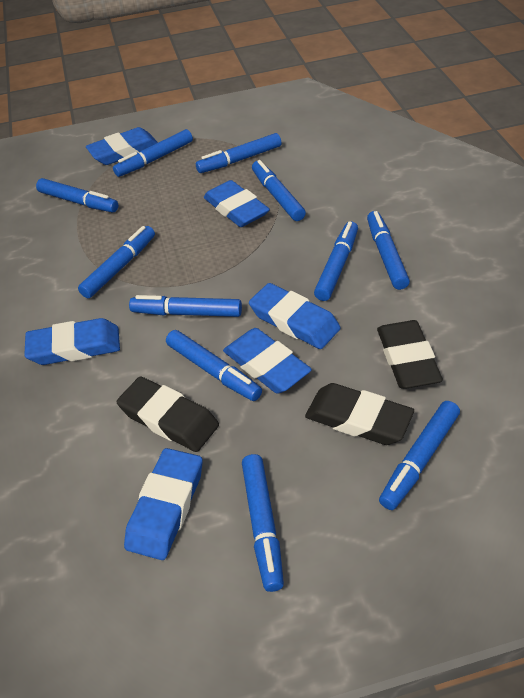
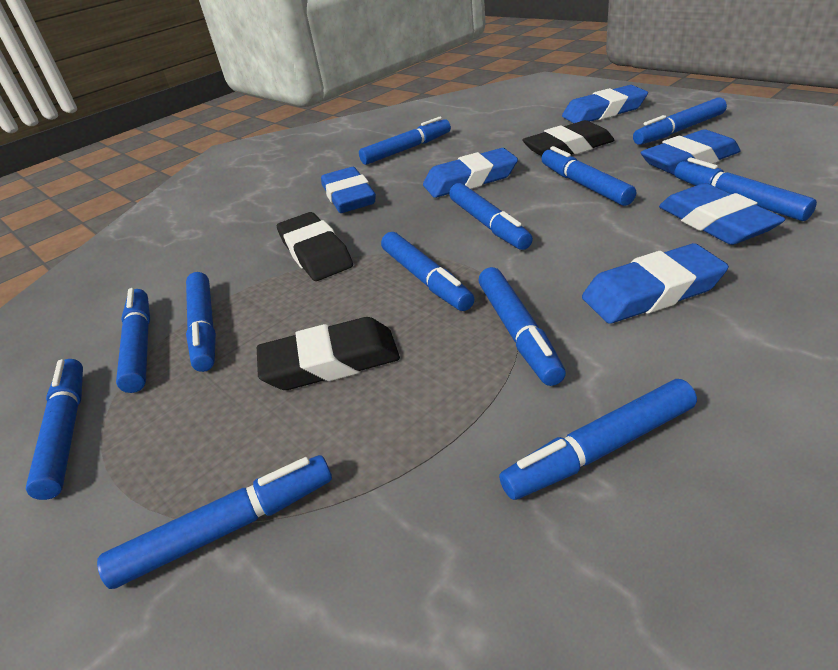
blue marker: 11 -> 12

